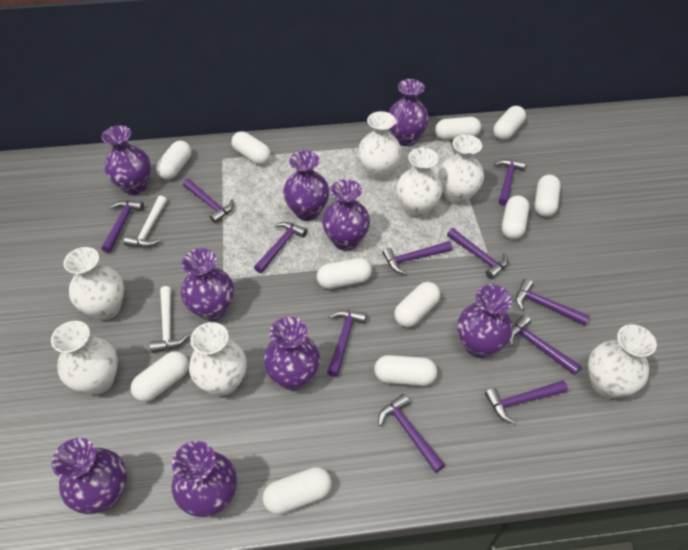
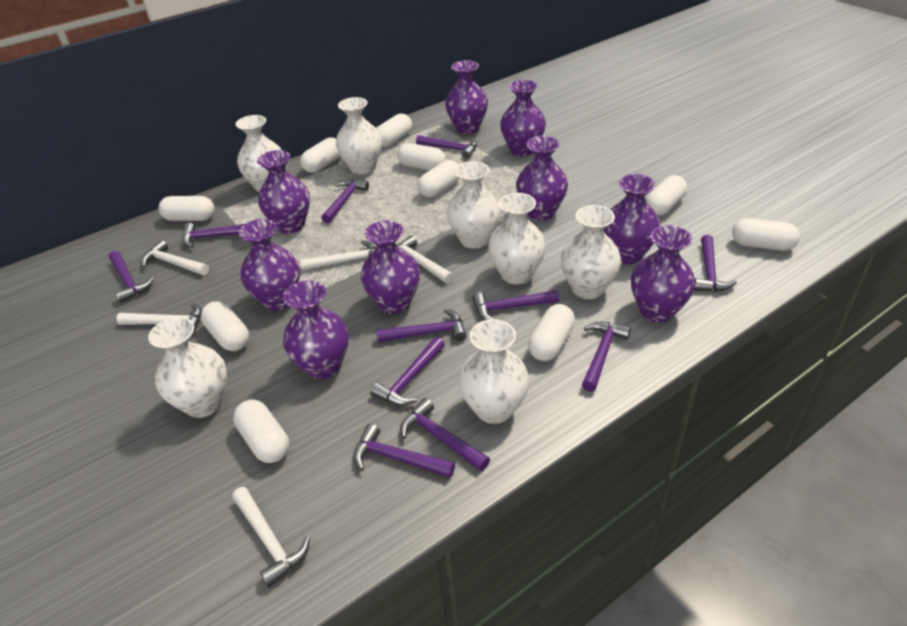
white capsule: 11 -> 10
white hammer: 2 -> 5

